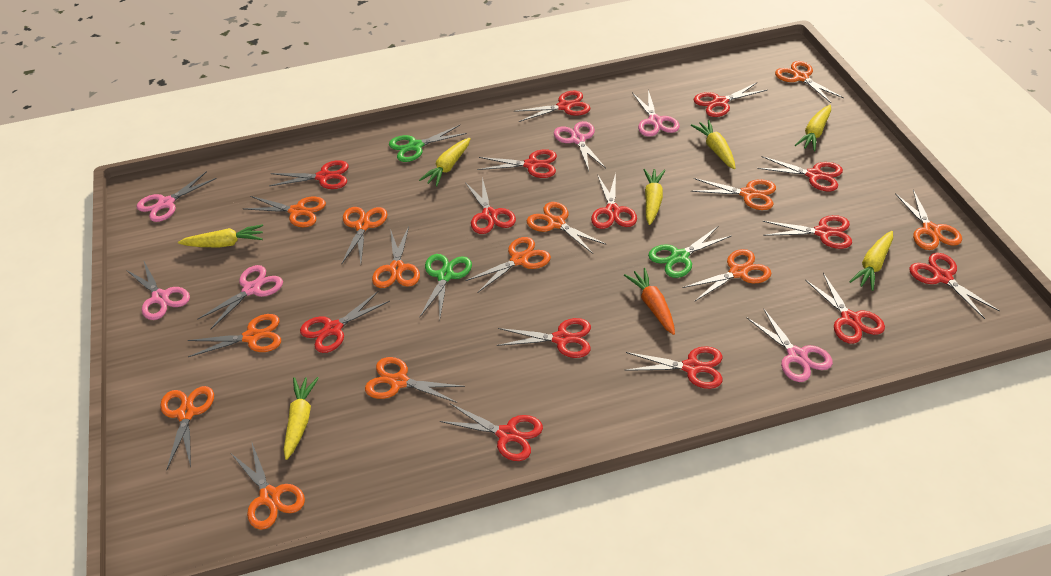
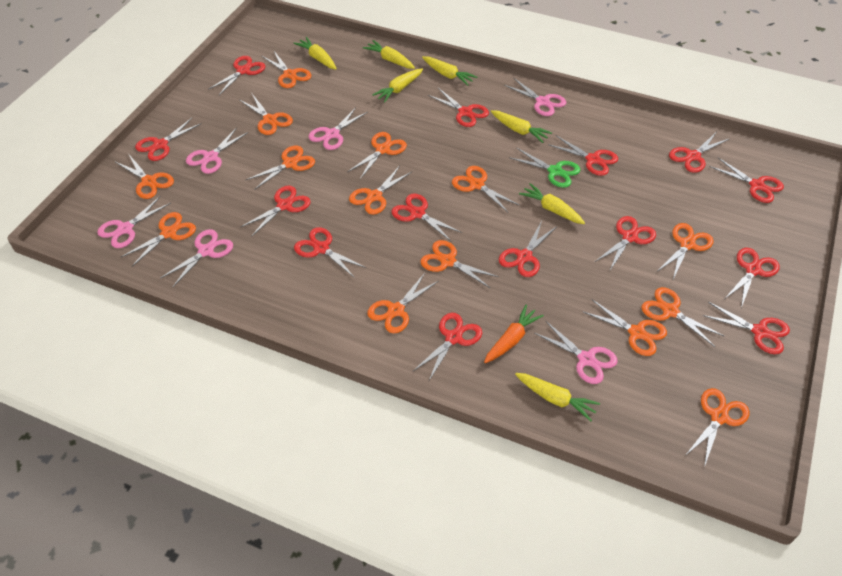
green scissors: 3 -> 1
orange scissors: 13 -> 14

